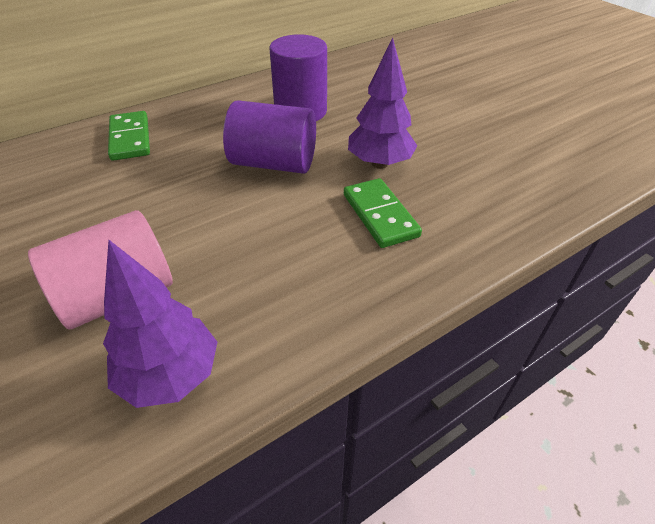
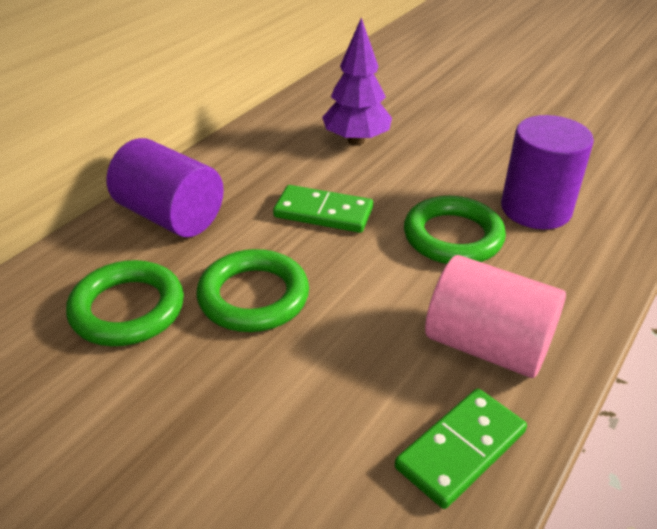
green ring: 0 -> 3
purple tree: 2 -> 1

